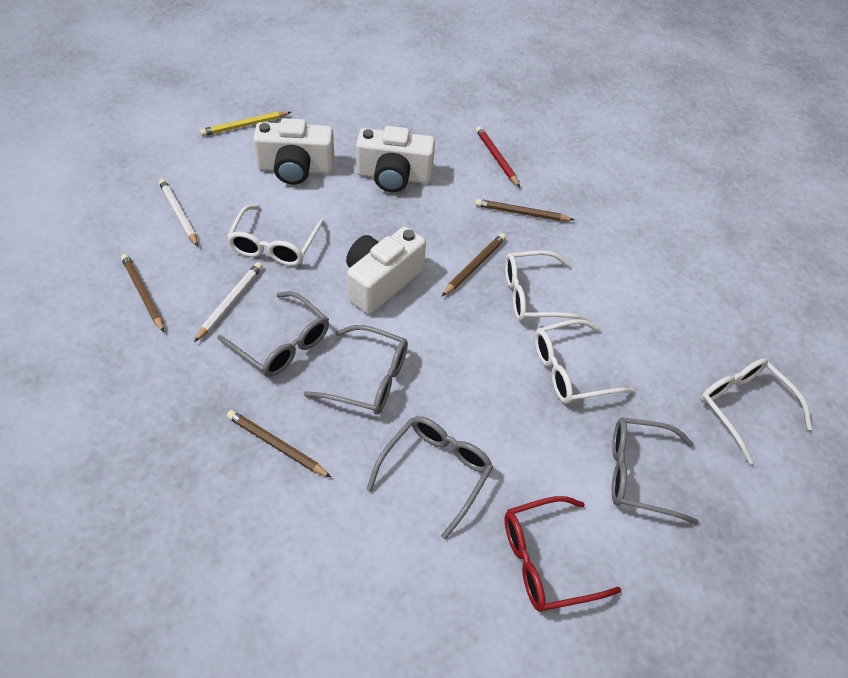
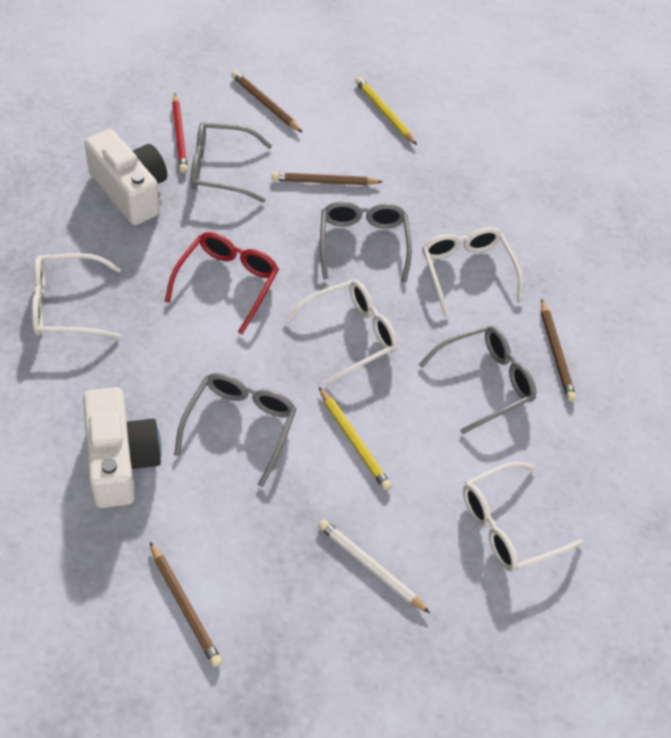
white camera: 3 -> 2
white pencil: 2 -> 1
yellow pencil: 1 -> 2

